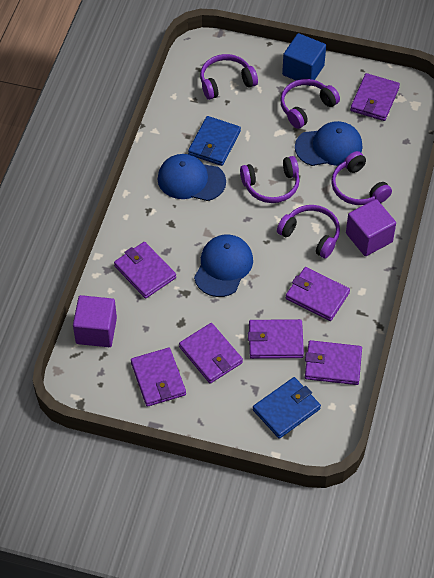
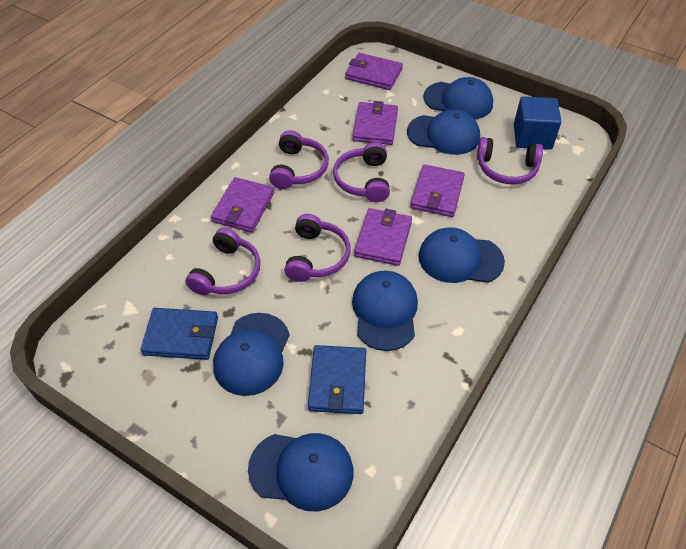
blue cap: 3 -> 6
purple cube: 2 -> 0
purple wallet: 7 -> 5

